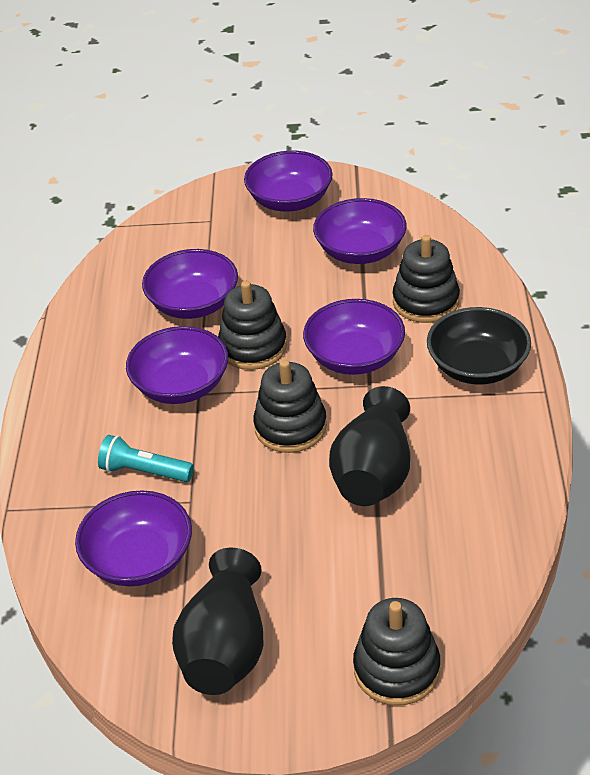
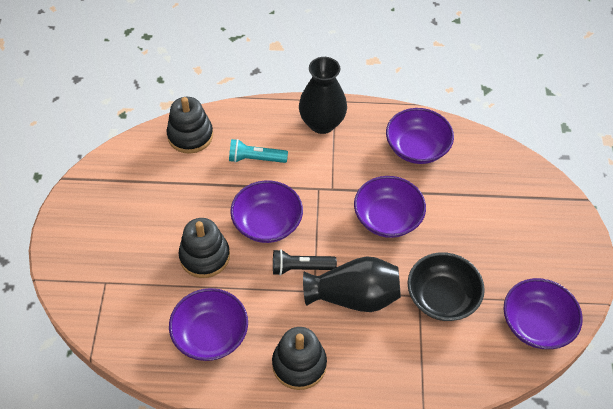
black flashlight: 0 -> 1
black stacking toy: 4 -> 3
purple bowl: 6 -> 5

